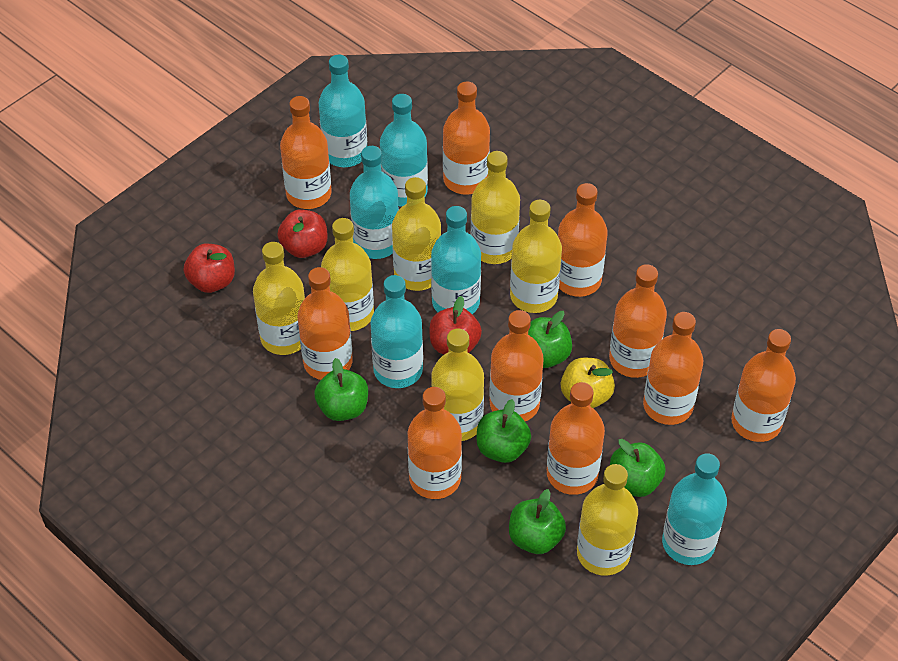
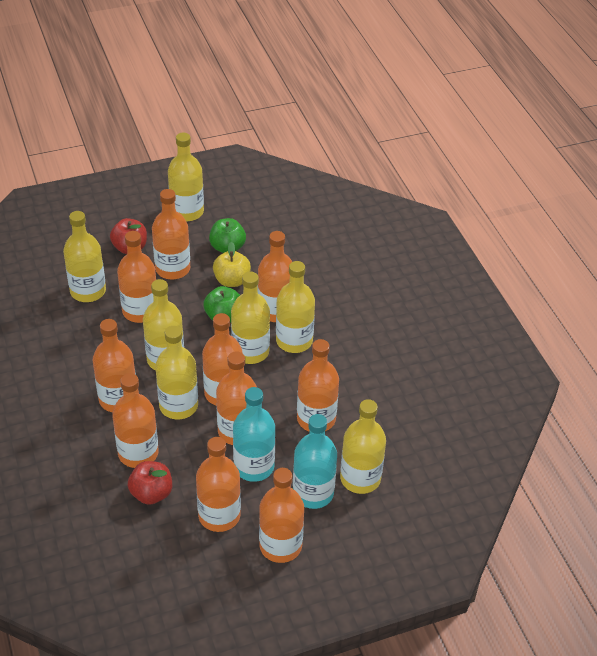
green apple: 5 -> 2
red apple: 3 -> 2
turquoise bottle: 6 -> 2

